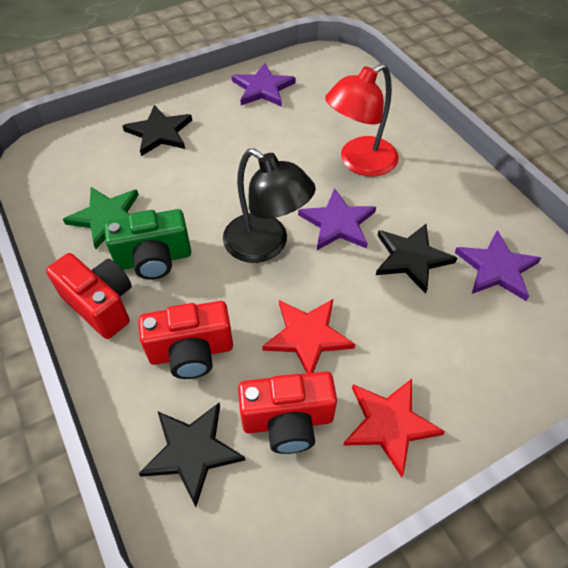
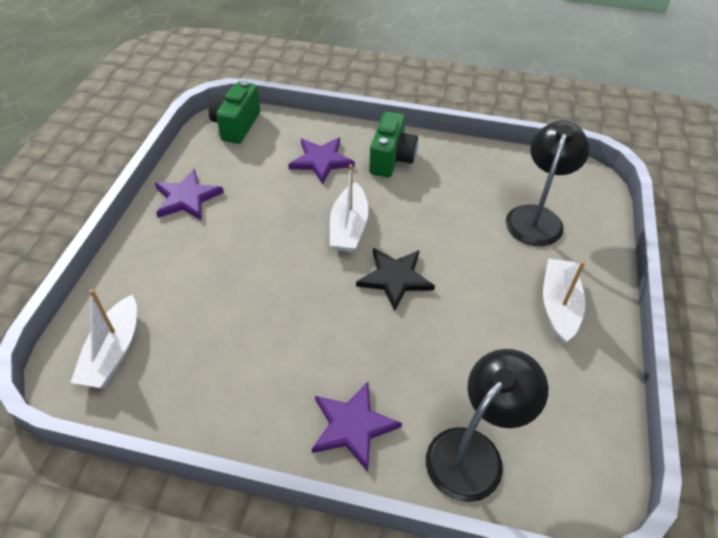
black lamp: 1 -> 2
black star: 3 -> 1
green camera: 1 -> 2
green star: 1 -> 0
red camera: 3 -> 0
red lamp: 1 -> 0
red star: 2 -> 0
white boat: 0 -> 3

